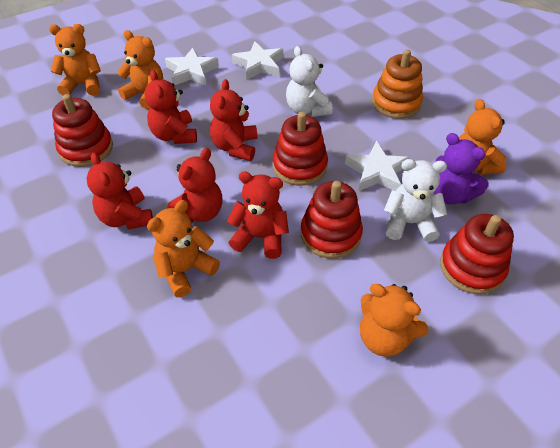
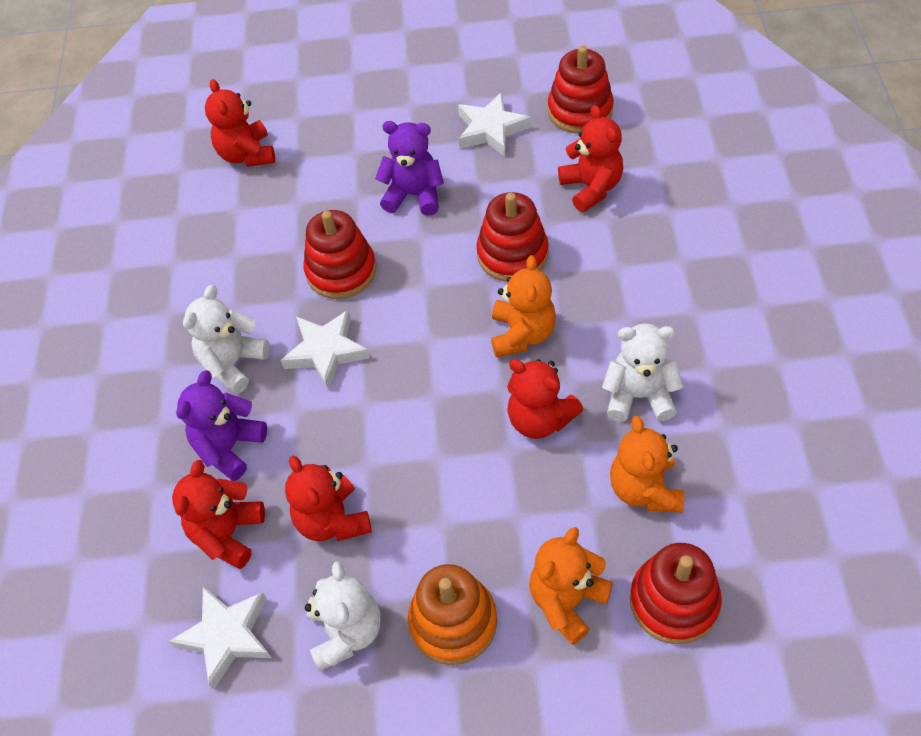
orange teddy bear: 5 -> 3
purple teddy bear: 1 -> 2
white teddy bear: 2 -> 3

